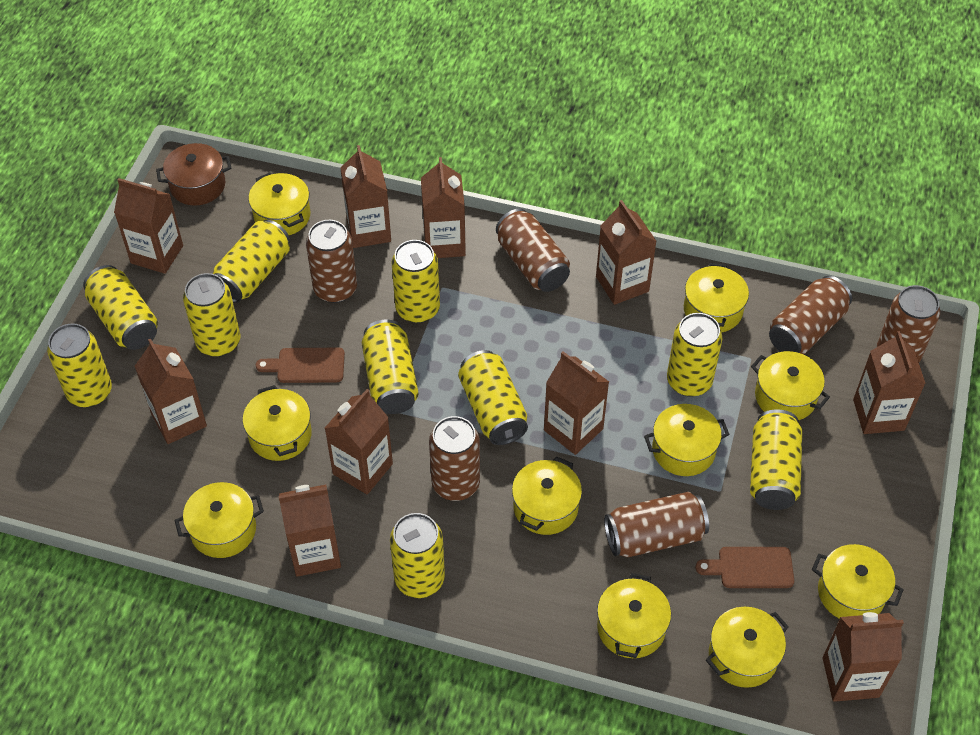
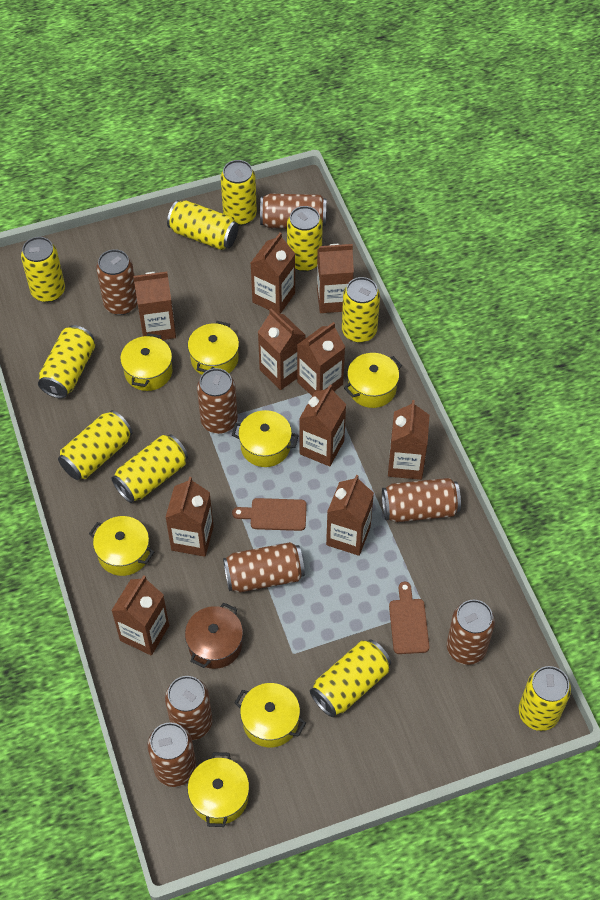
brown can: 6 -> 8
yellow pot: 10 -> 7

